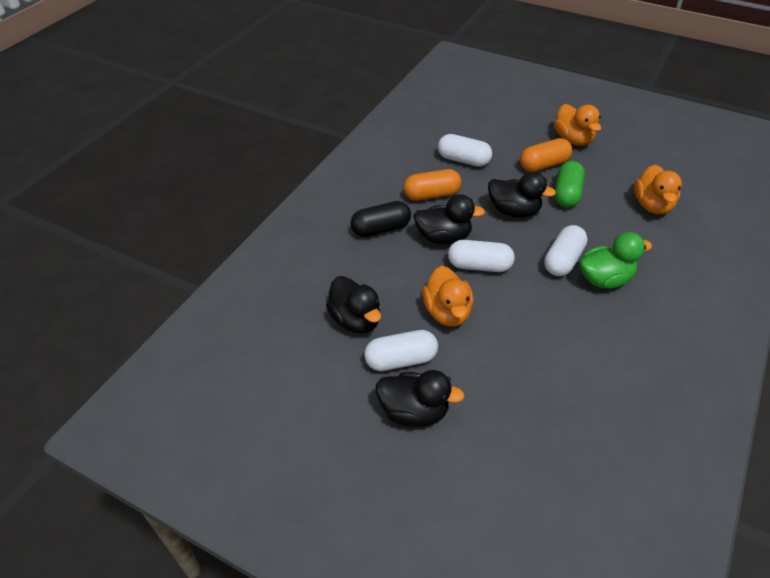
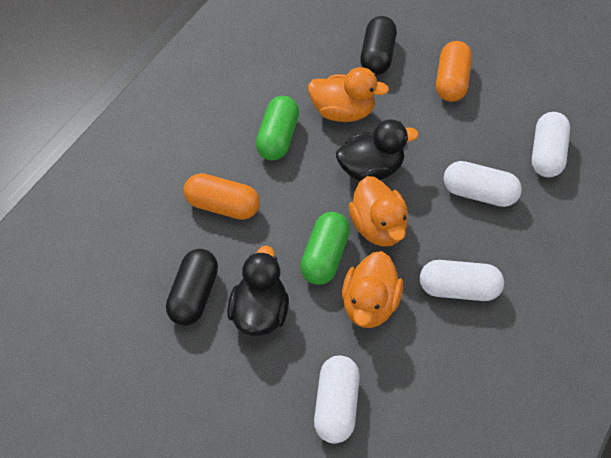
black capsule: 1 -> 2
black duck: 4 -> 2
green capsule: 1 -> 2
green duck: 1 -> 0

